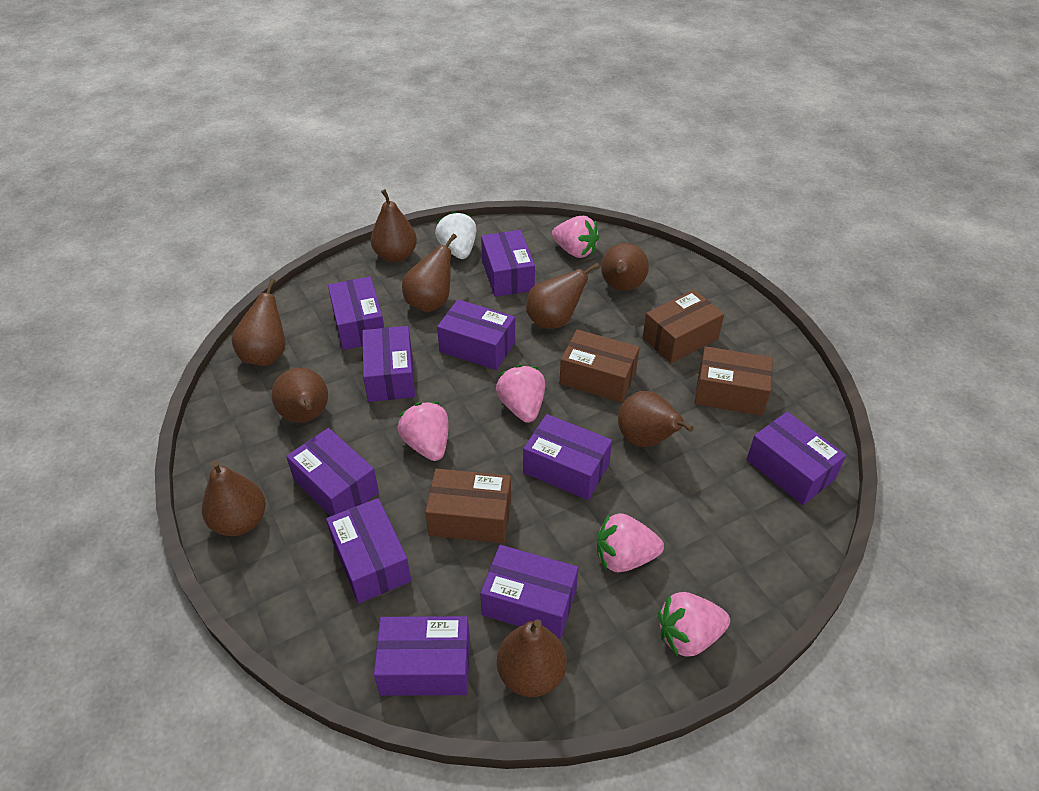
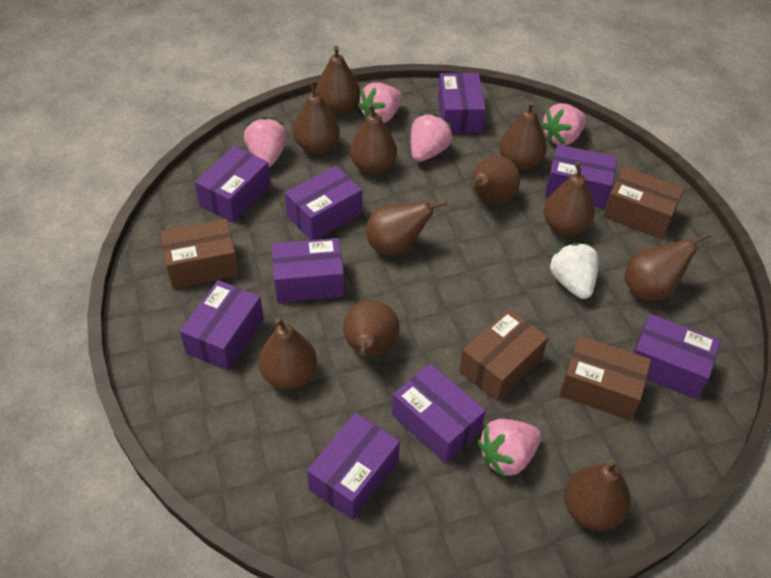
brown pear: 9 -> 11
purple box: 10 -> 9

